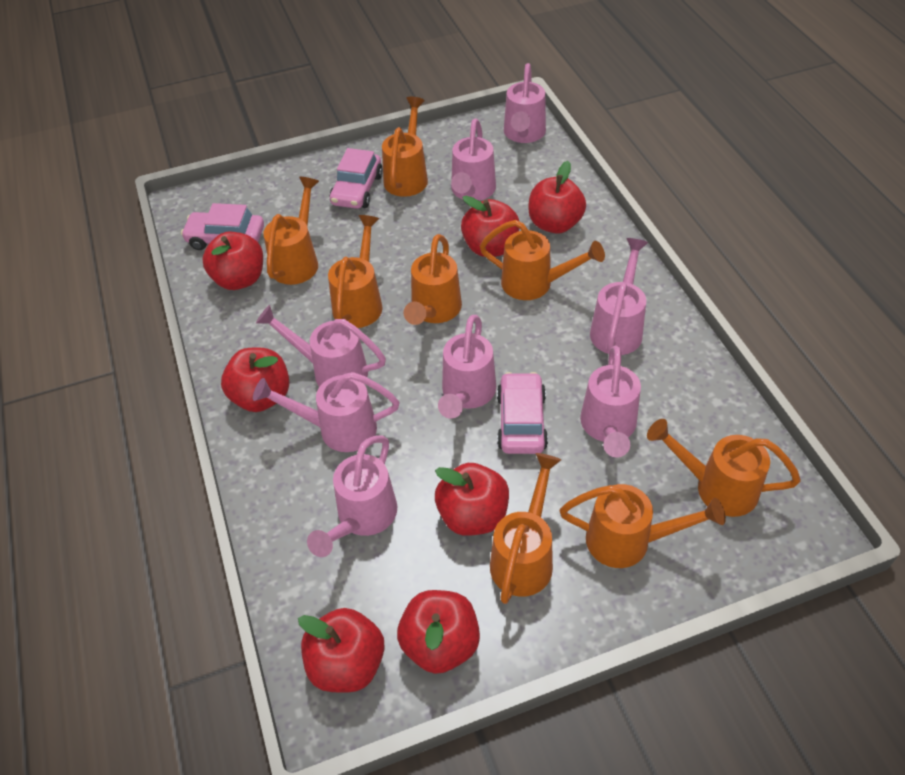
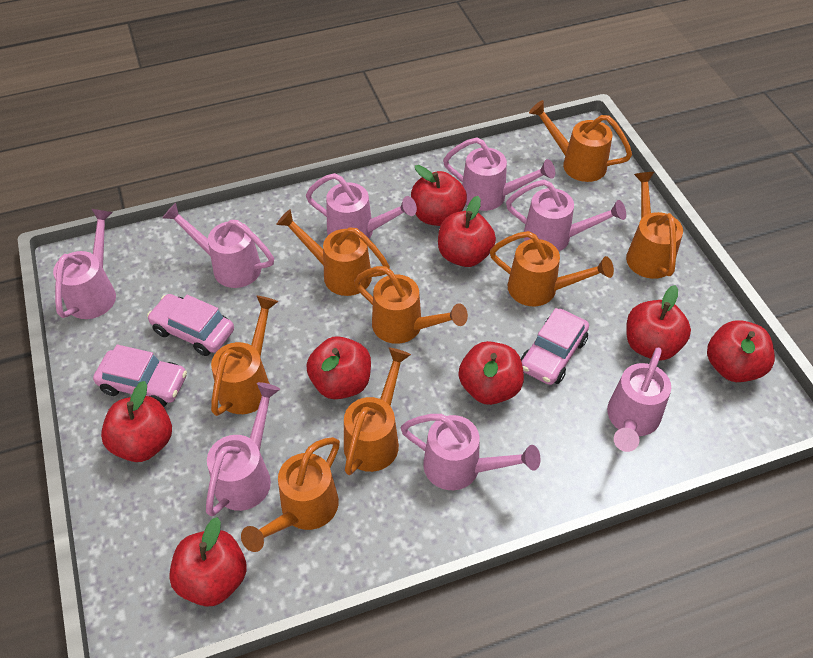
red apple: 7 -> 8

